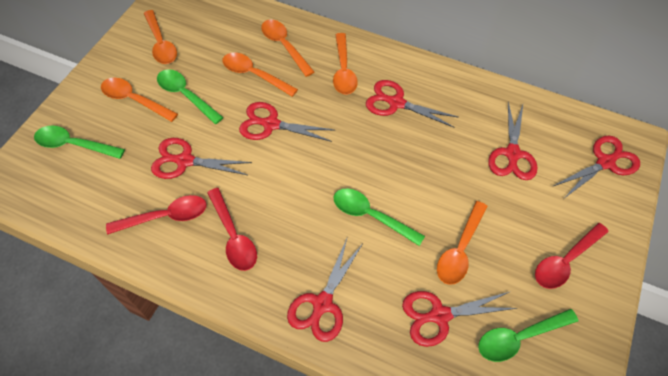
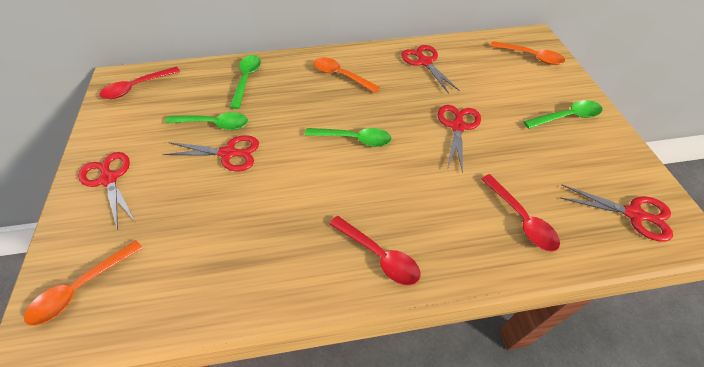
orange spoon: 6 -> 3
red scissors: 7 -> 5

